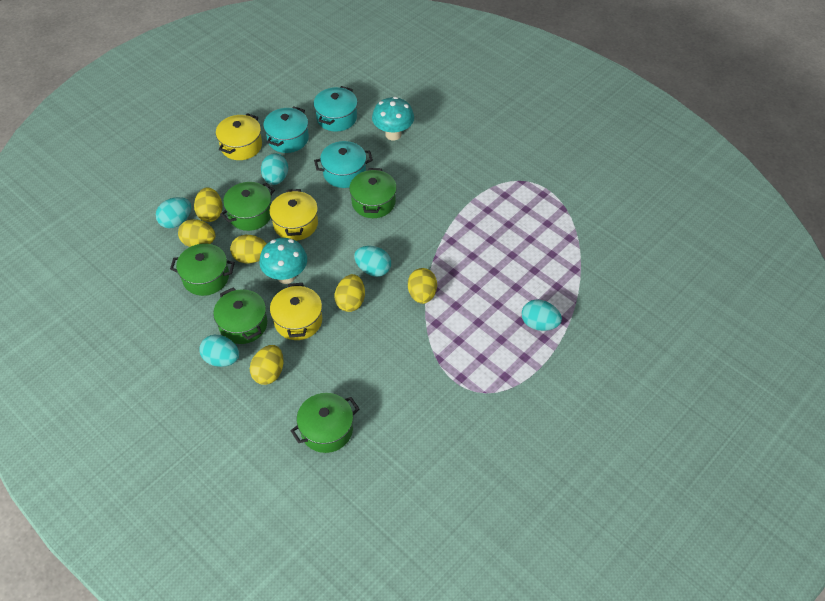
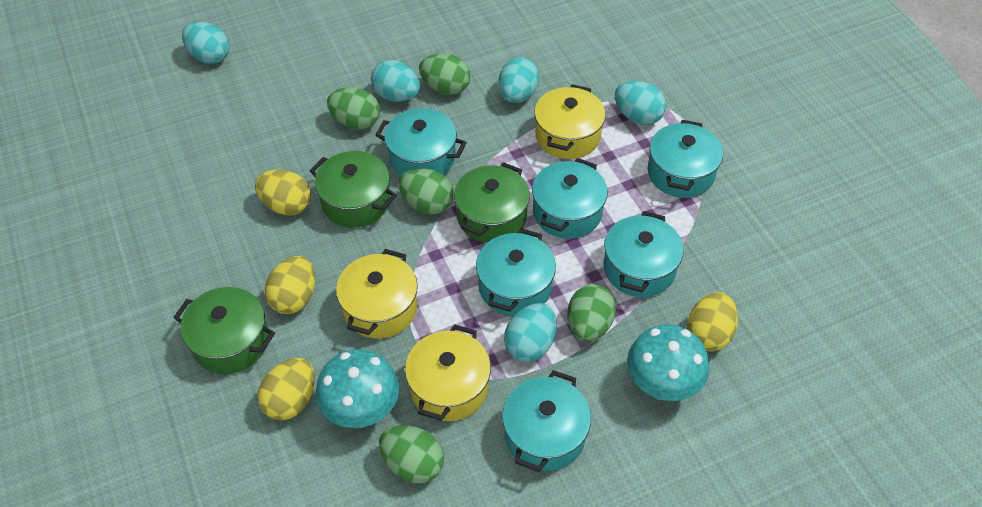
green egg: 0 -> 5
green pot: 5 -> 3
turquoise pot: 3 -> 6
yellow egg: 6 -> 4

